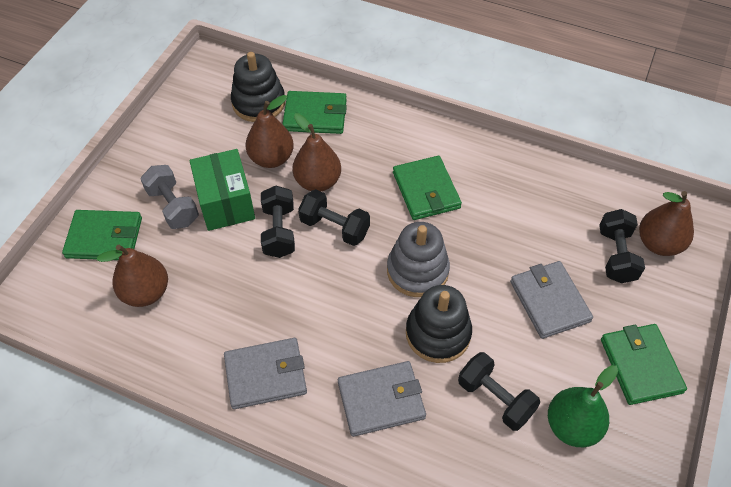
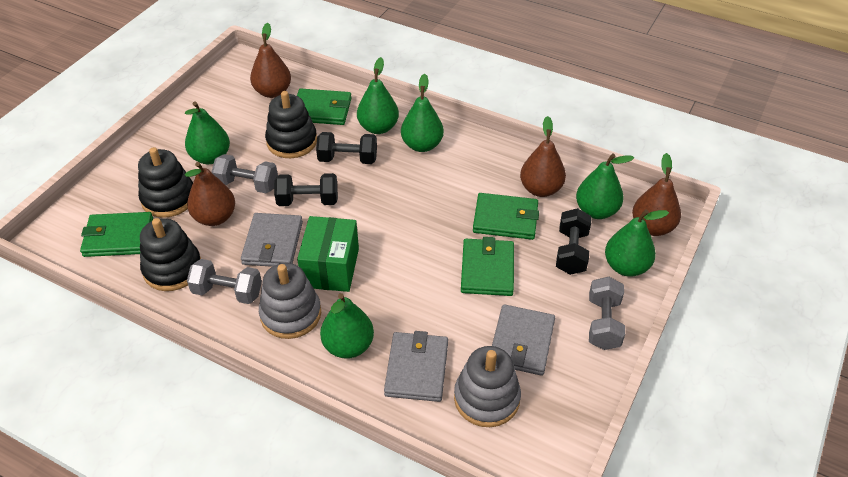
black dumbbell: 4 -> 3
black stacking toy: 2 -> 3
green pear: 1 -> 6
grey dumbbell: 1 -> 3
grey stacking toy: 1 -> 2

